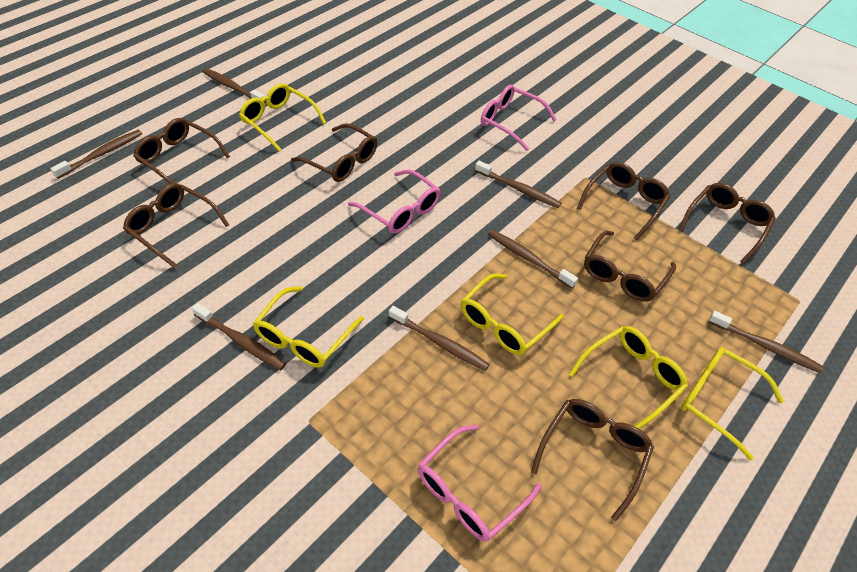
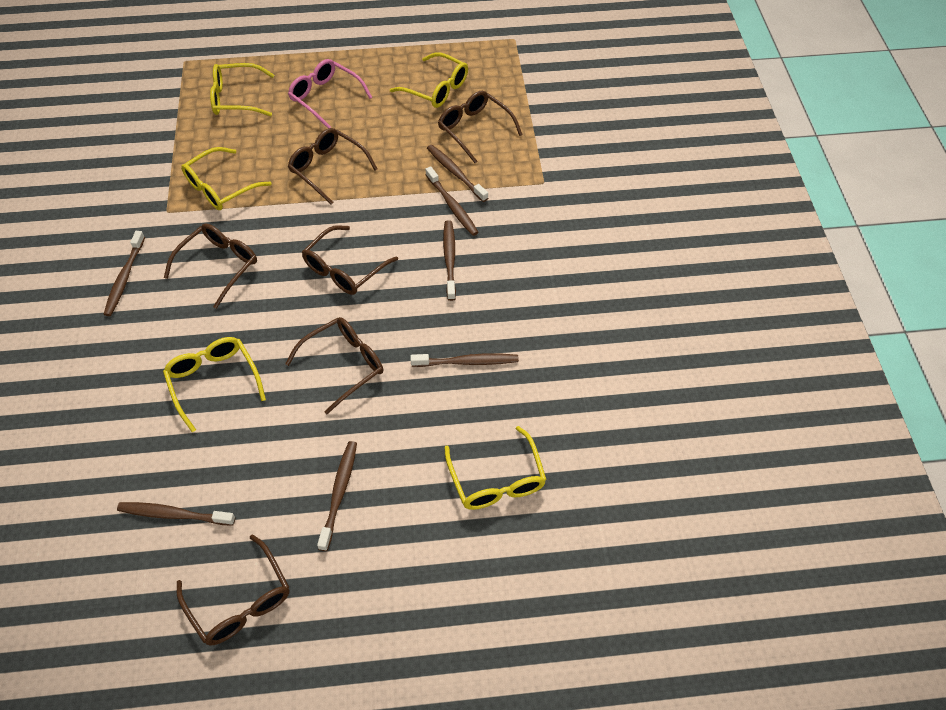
brown glasses: 7 -> 6
pink glasses: 3 -> 1

